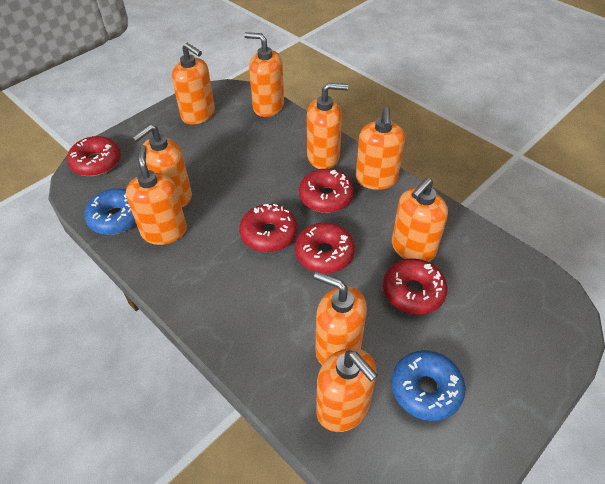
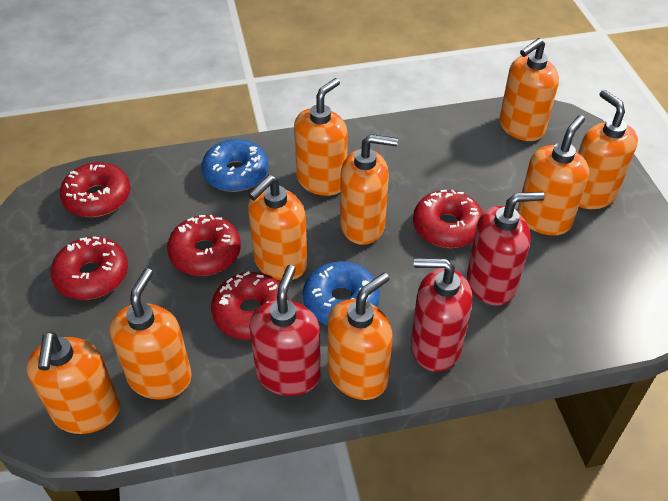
red soap dispenser: 0 -> 3

